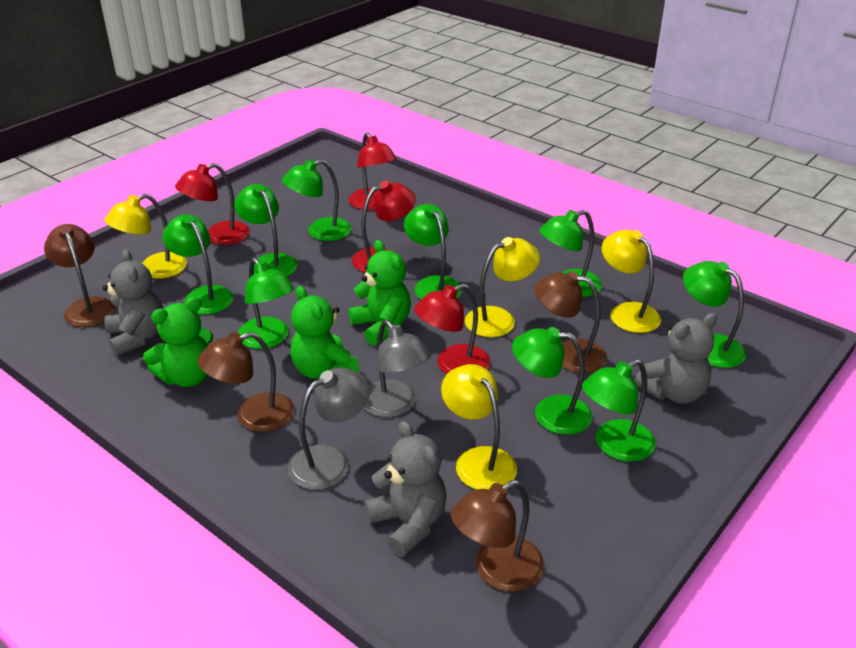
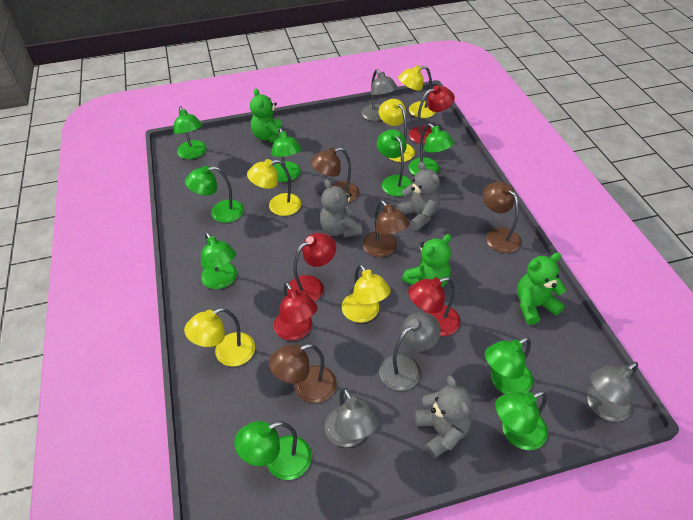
grey lamp: 2 -> 4
yellow lamp: 4 -> 5

